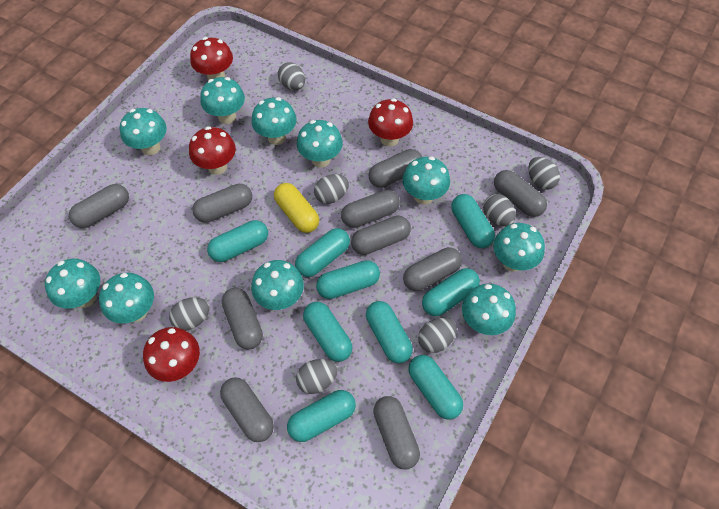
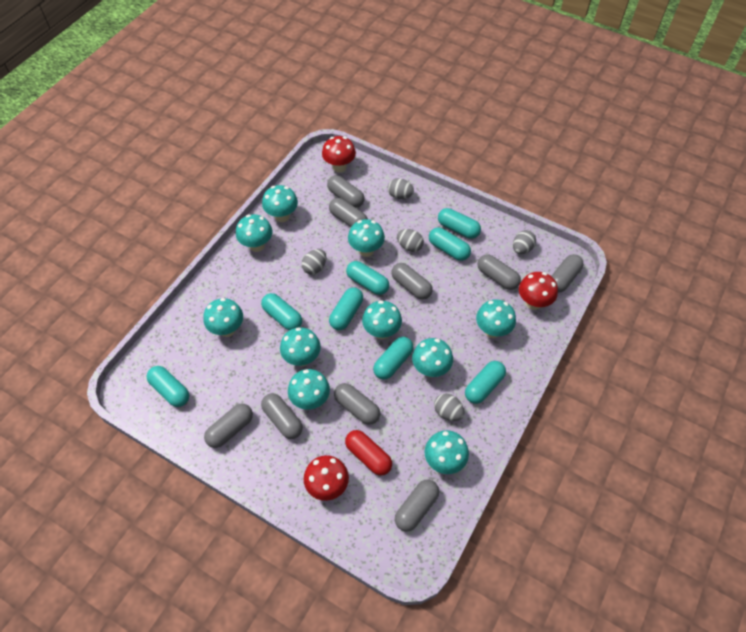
grey capsule: 10 -> 9
grey egg: 7 -> 5
red capsule: 0 -> 1
red mushroom: 4 -> 3
turquoise capsule: 9 -> 8
yellow capsule: 1 -> 0

